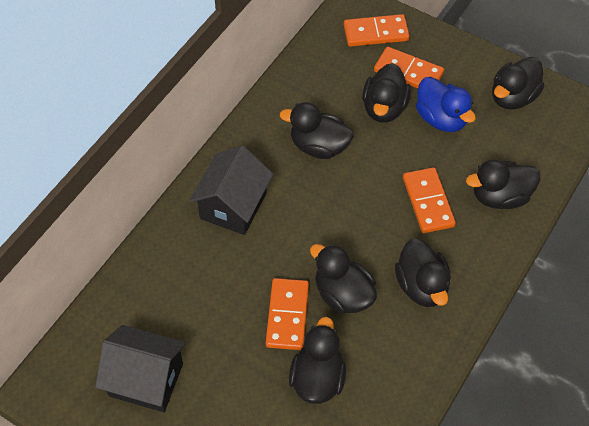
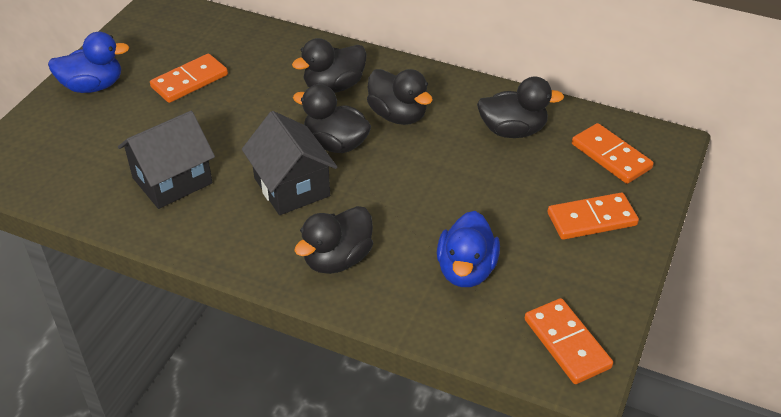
black duck: 7 -> 5
blue duck: 1 -> 2

